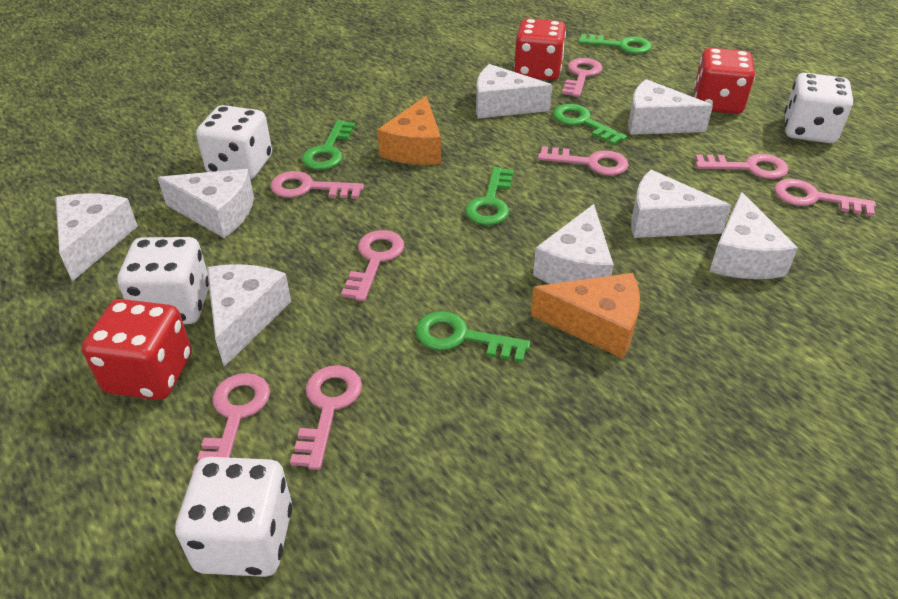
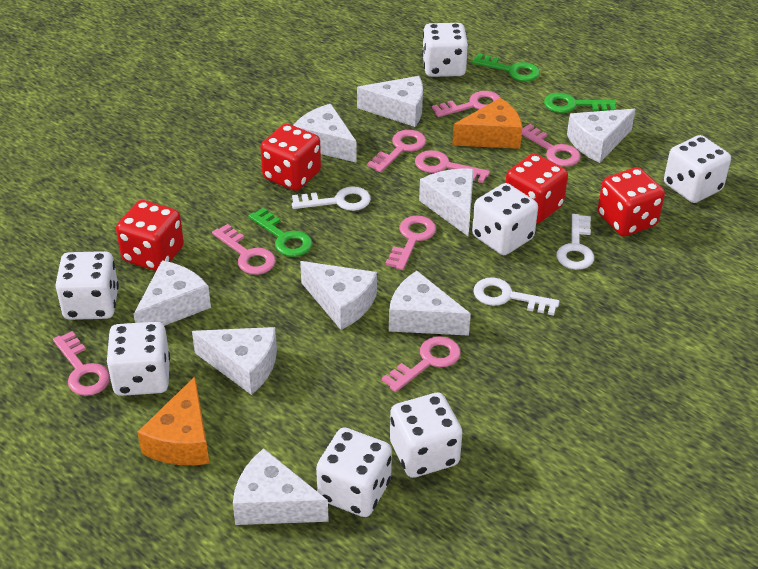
green key: 5 -> 3
red dice: 3 -> 4
white cheese: 8 -> 9
white dice: 4 -> 7
white key: 0 -> 3

